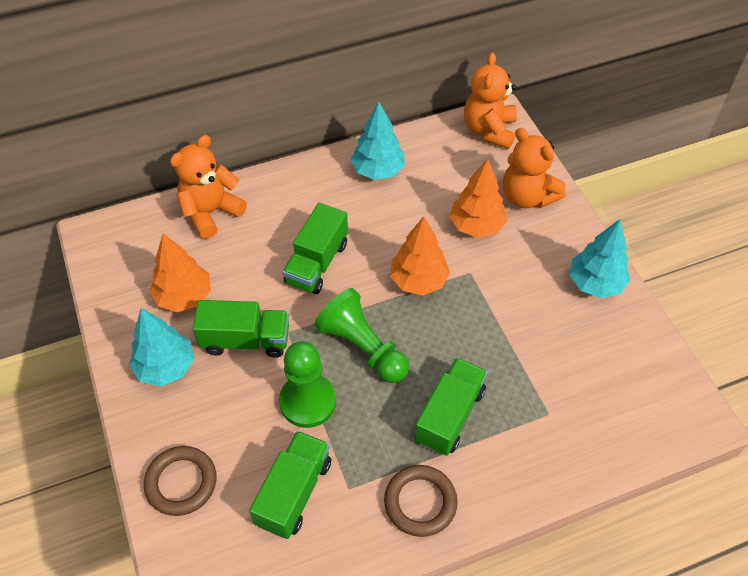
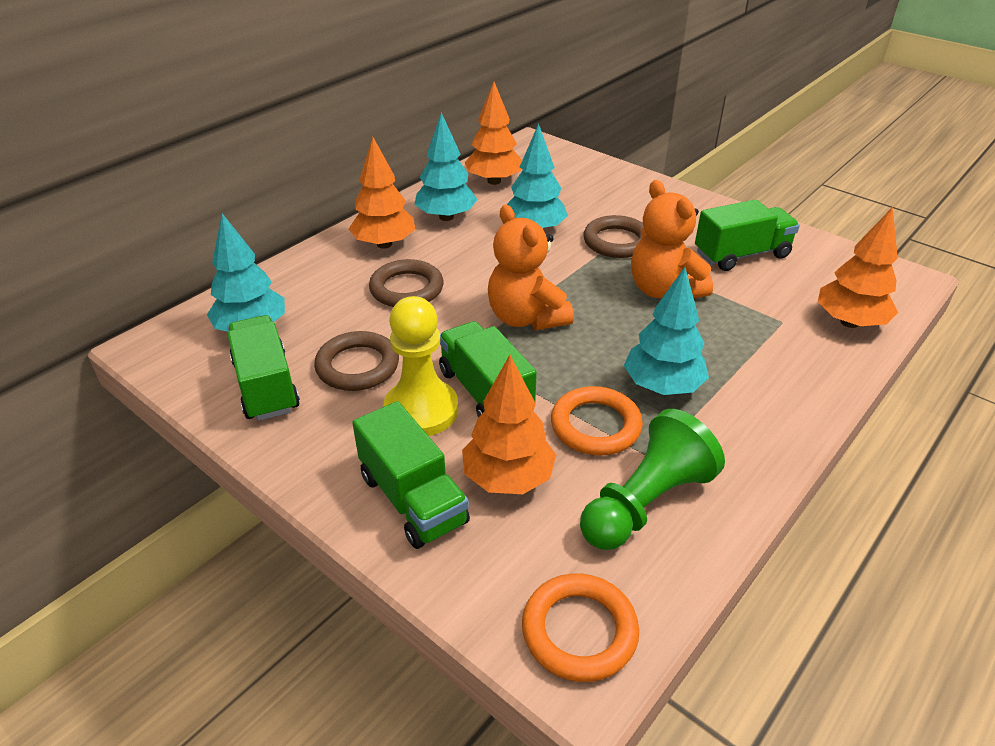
brown ring: 2 -> 3
green pawn: 2 -> 1
orange ring: 0 -> 2
orange teddy bear: 3 -> 2
orange tree: 3 -> 4
turquoise tree: 3 -> 4
yellow pawn: 0 -> 1

